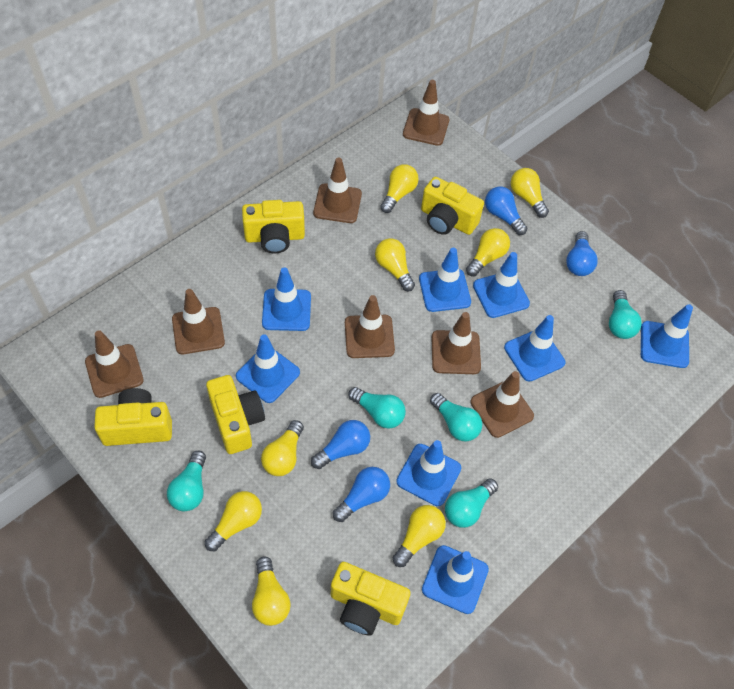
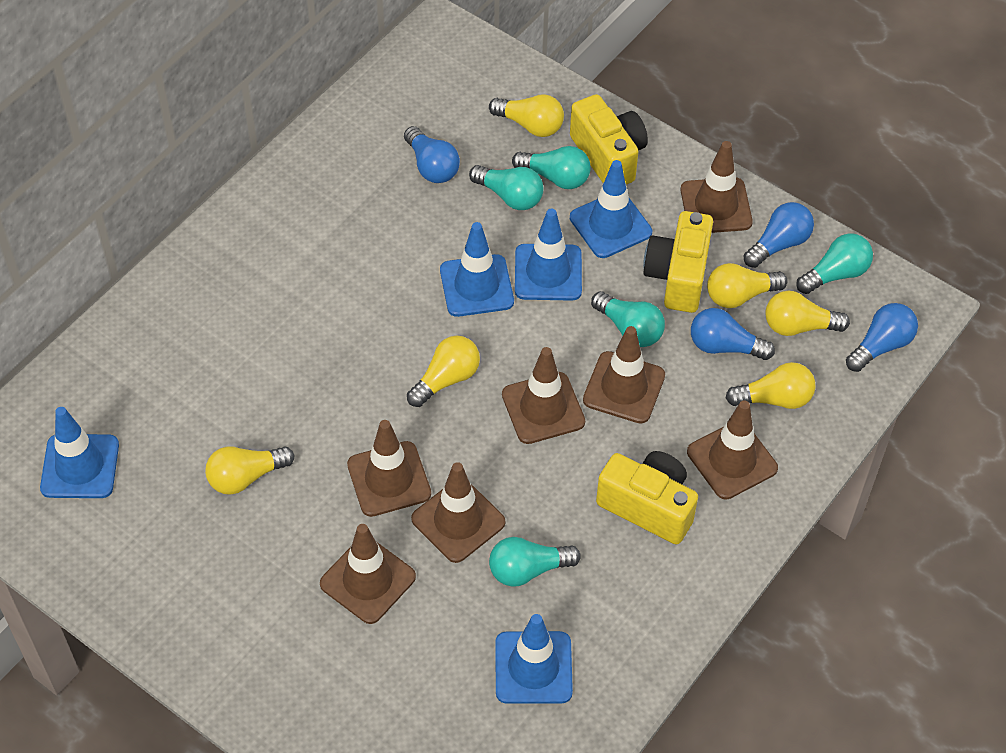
blue traffic cone: 8 -> 5
yellow camera: 5 -> 3
yellow light bulb: 8 -> 6

